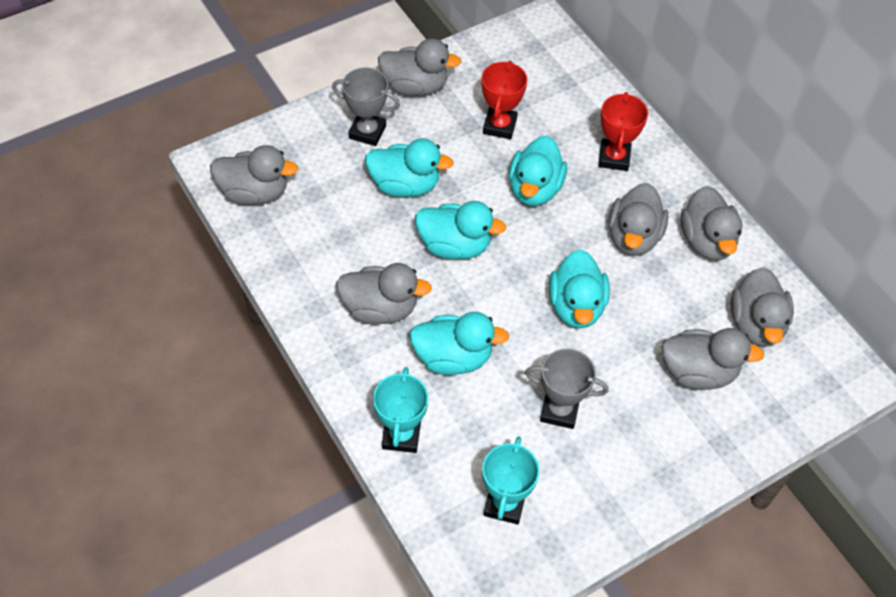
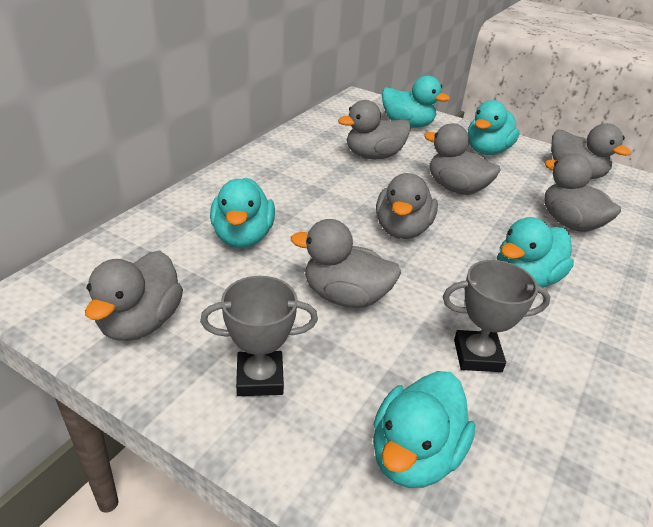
red trophy: 2 -> 0
turquoise trophy: 2 -> 0

